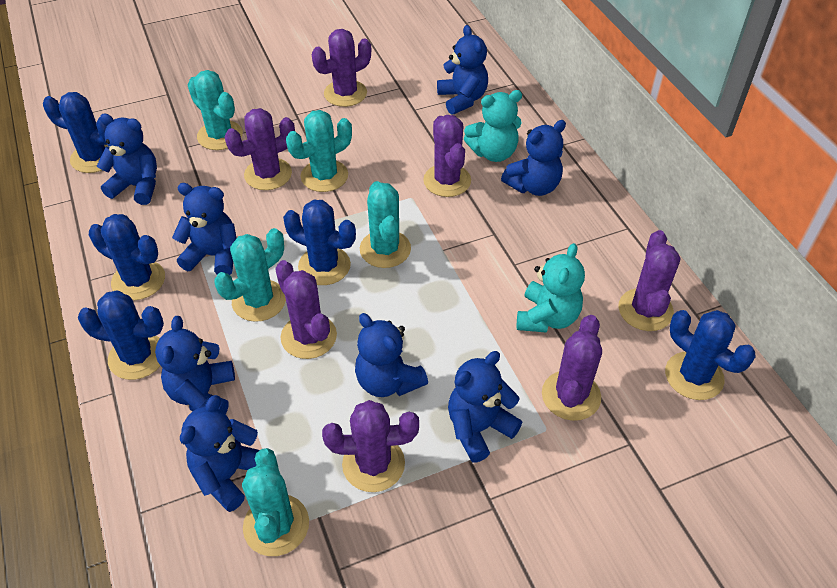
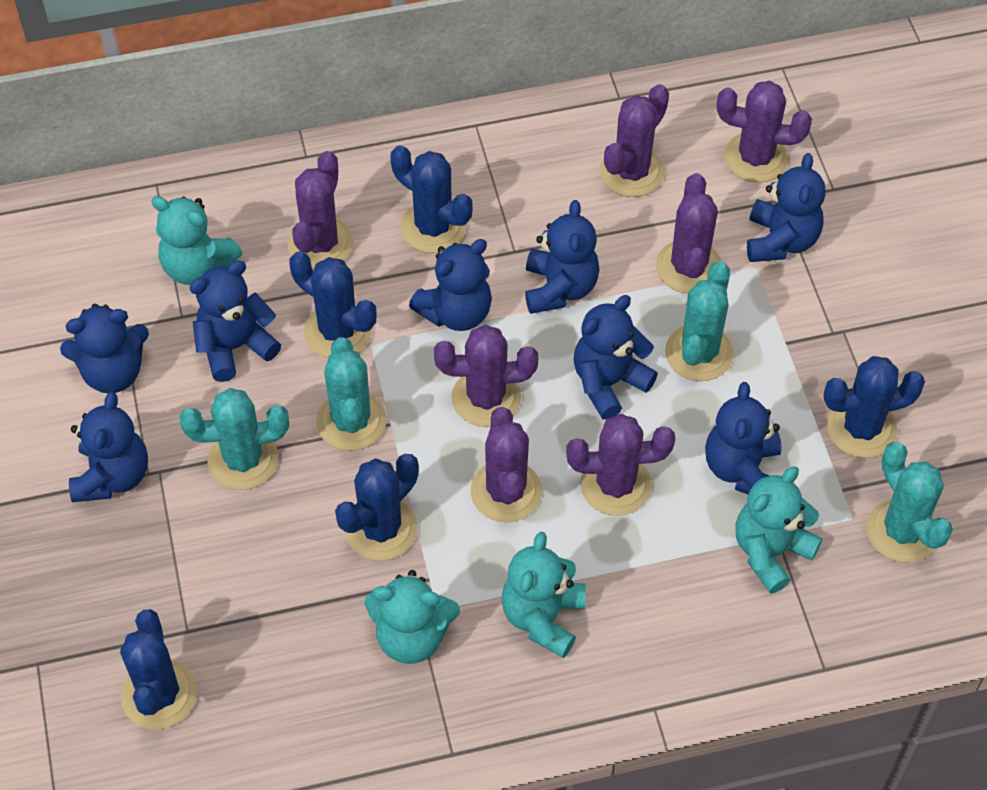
turquoise cactus: 5 -> 4
turquoise teddy bear: 2 -> 4

